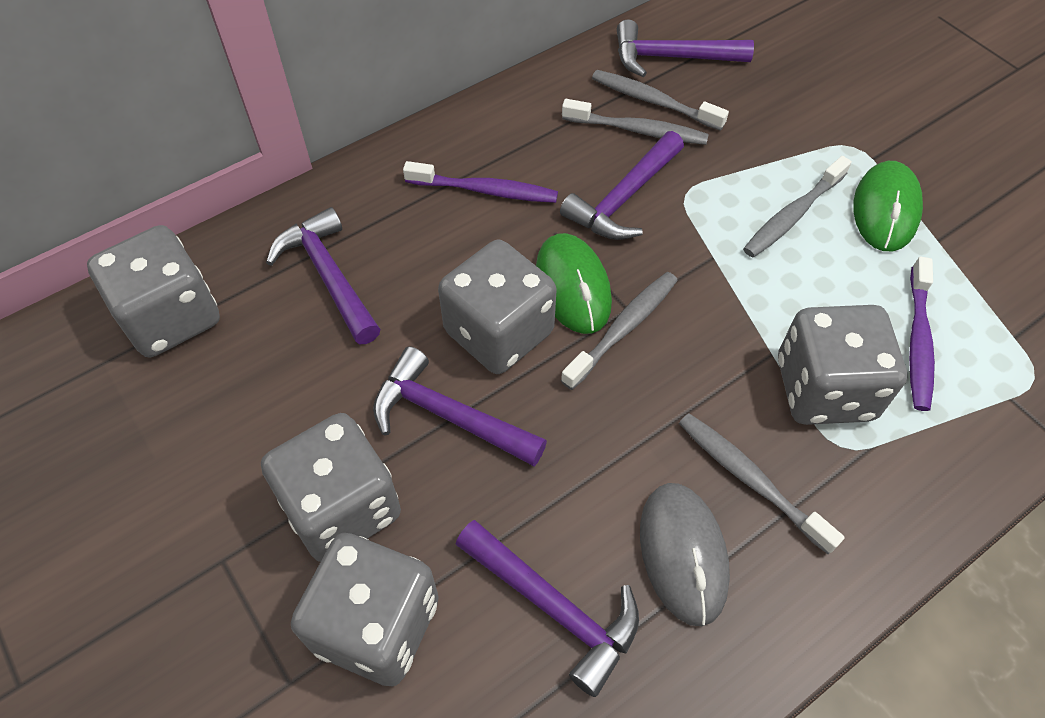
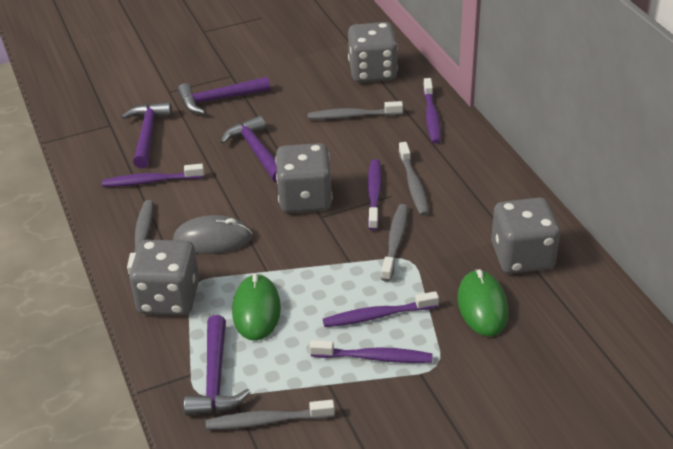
grey dice: 5 -> 4
purple hammer: 5 -> 4
purple toothbrush: 2 -> 5

